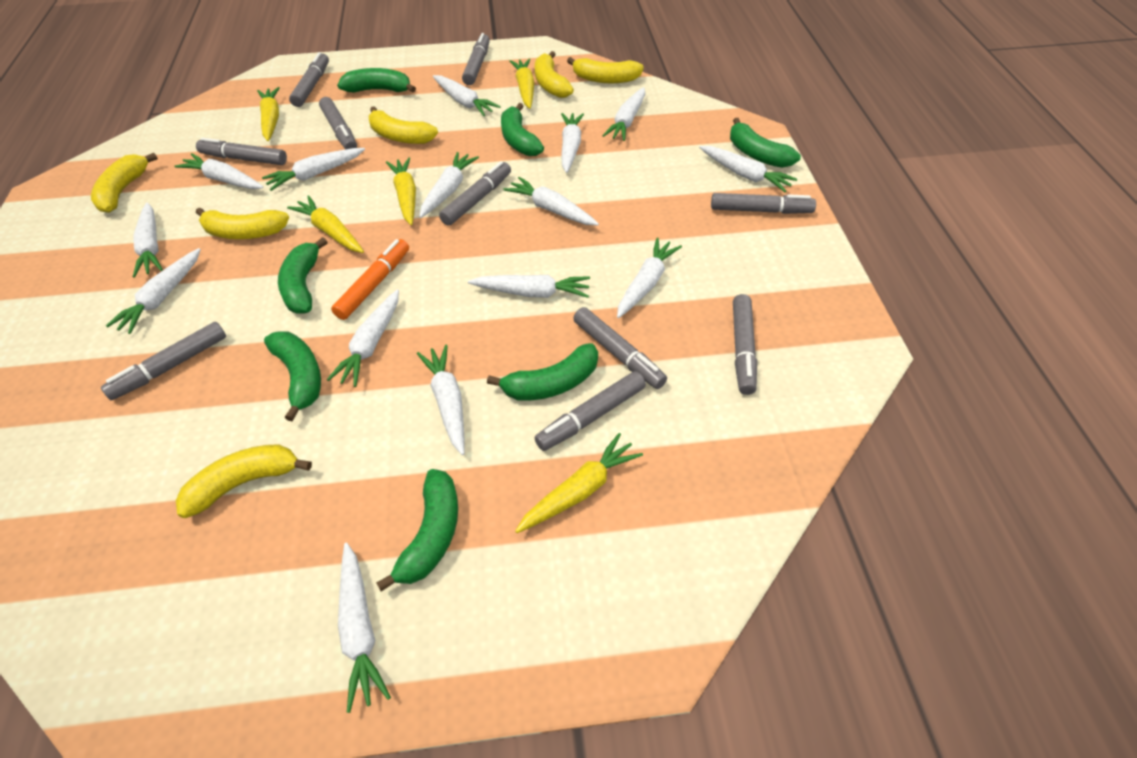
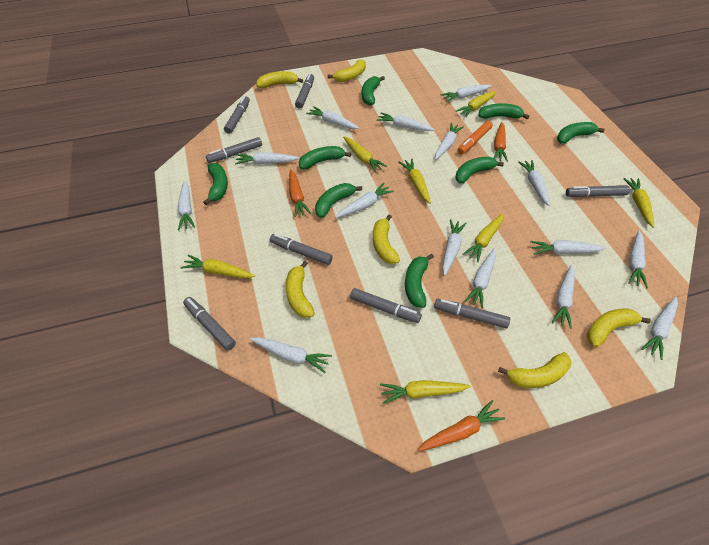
green banana: 7 -> 8
grey marker: 10 -> 8
orange carrot: 0 -> 3
yellow carrot: 5 -> 7

